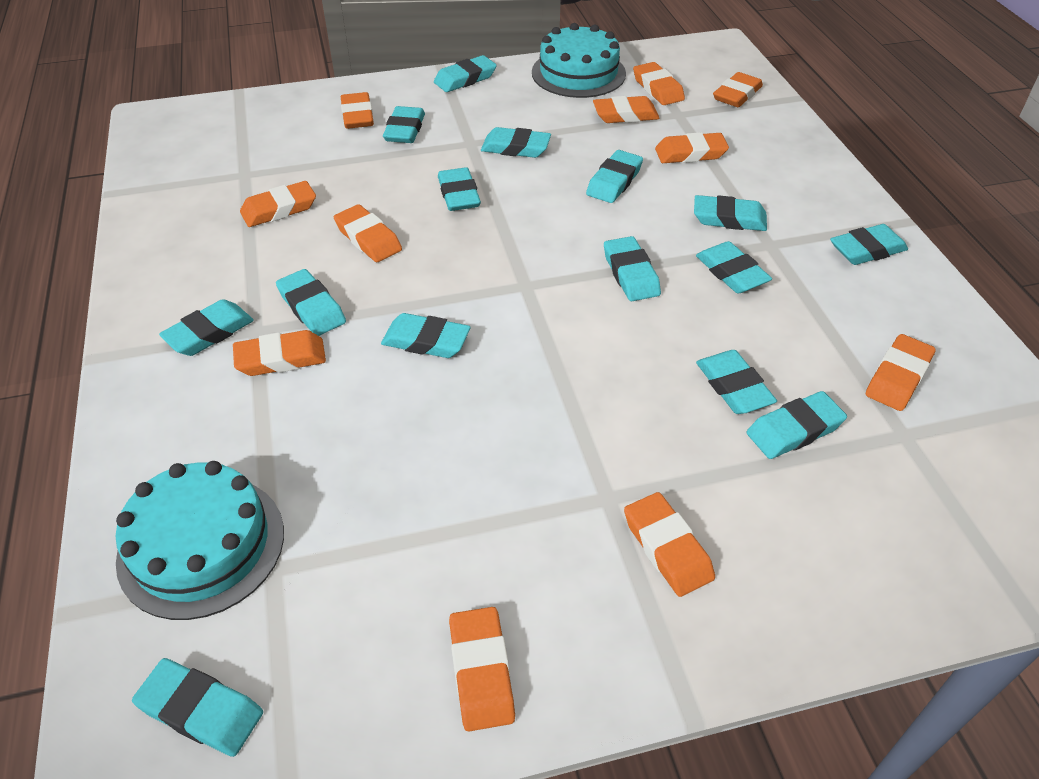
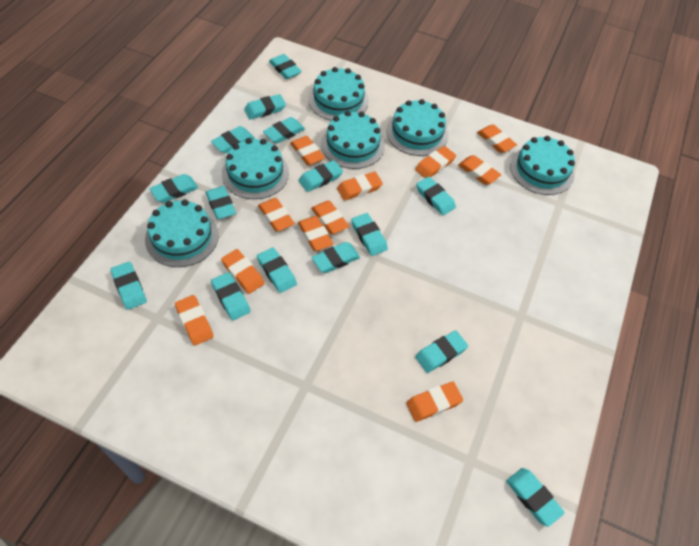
turquoise cake: 2 -> 6

